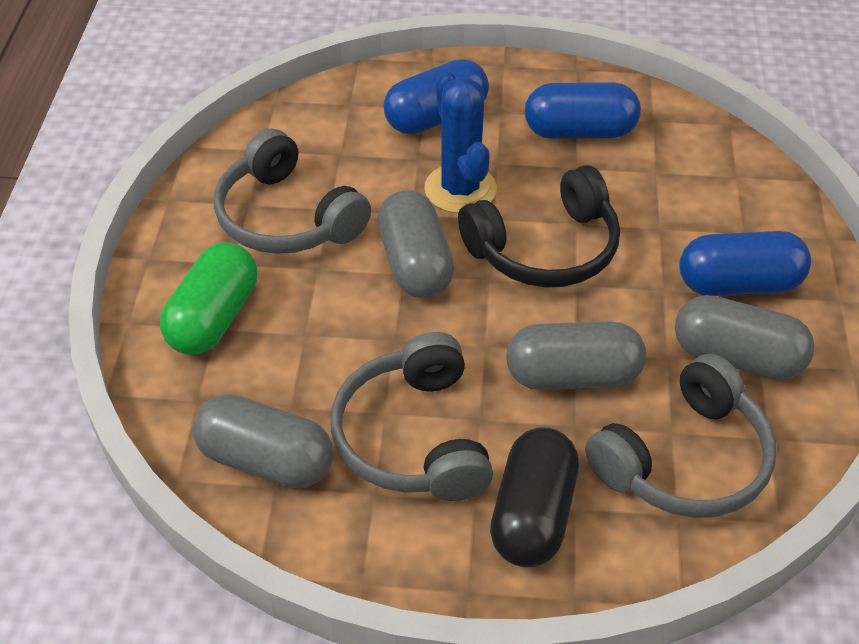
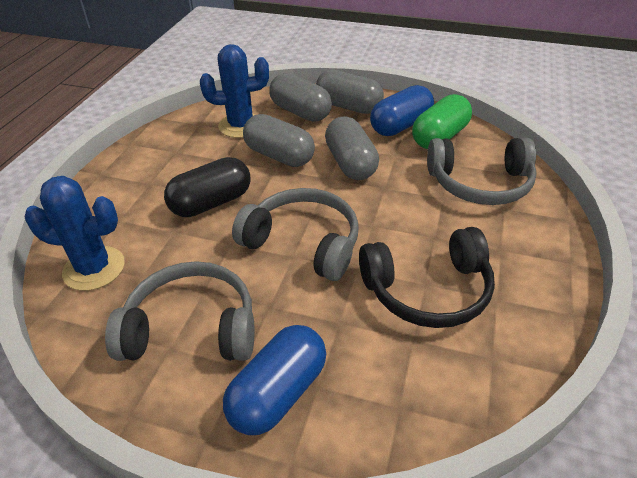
blue cactus: 1 -> 2
blue capsule: 3 -> 2

